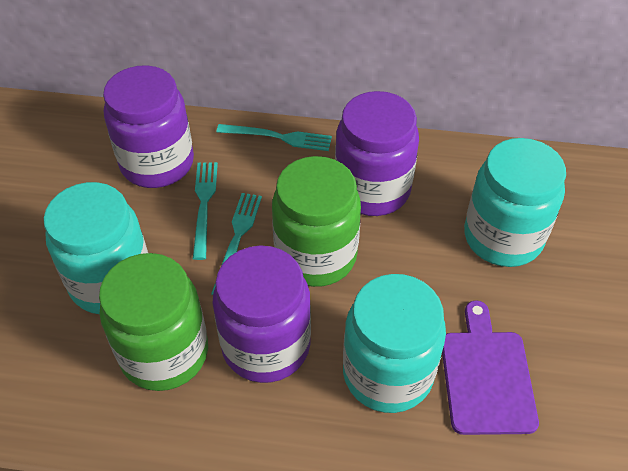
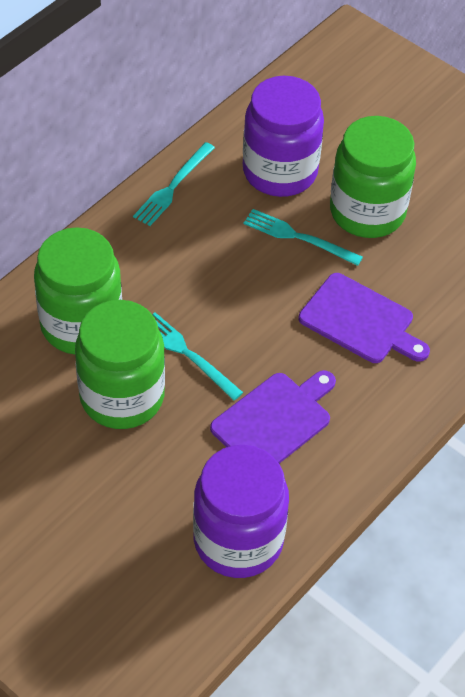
green jar: 2 -> 3
purple cutting board: 1 -> 2
purple jar: 3 -> 2
turquoise jar: 3 -> 0

